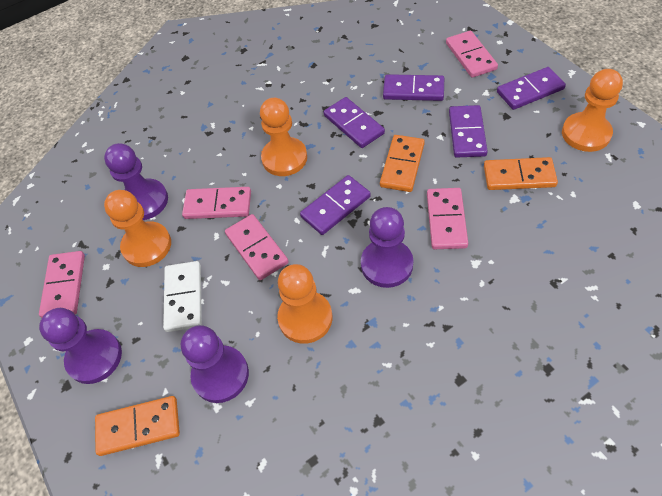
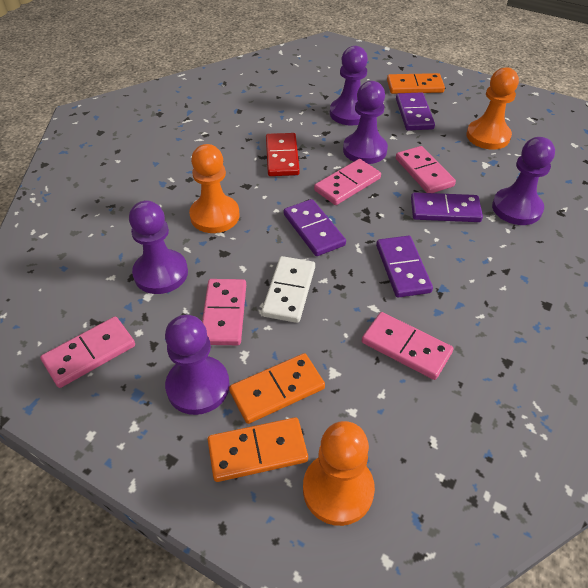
orange pawn: 4 -> 3
purple domino: 5 -> 4
purple pawn: 4 -> 5
red domino: 0 -> 1

